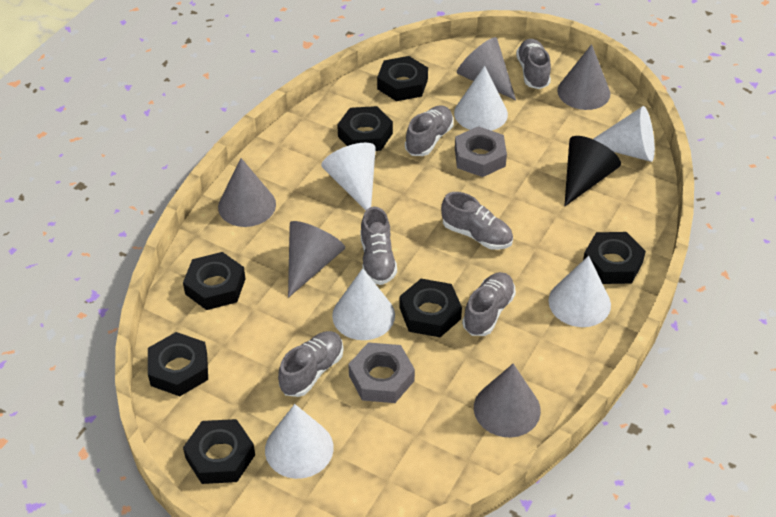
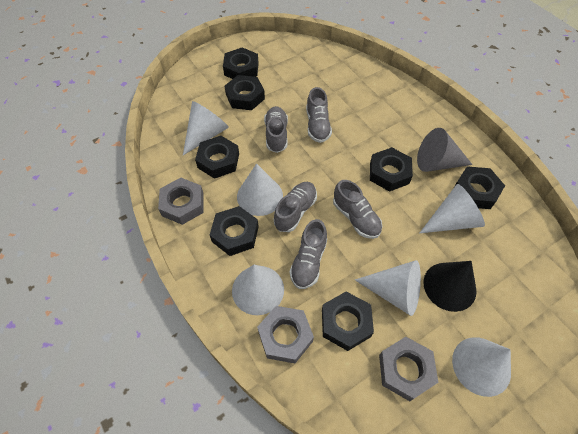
grey cone: 5 -> 1
grey nut: 2 -> 3
grey shoe: 6 -> 5

